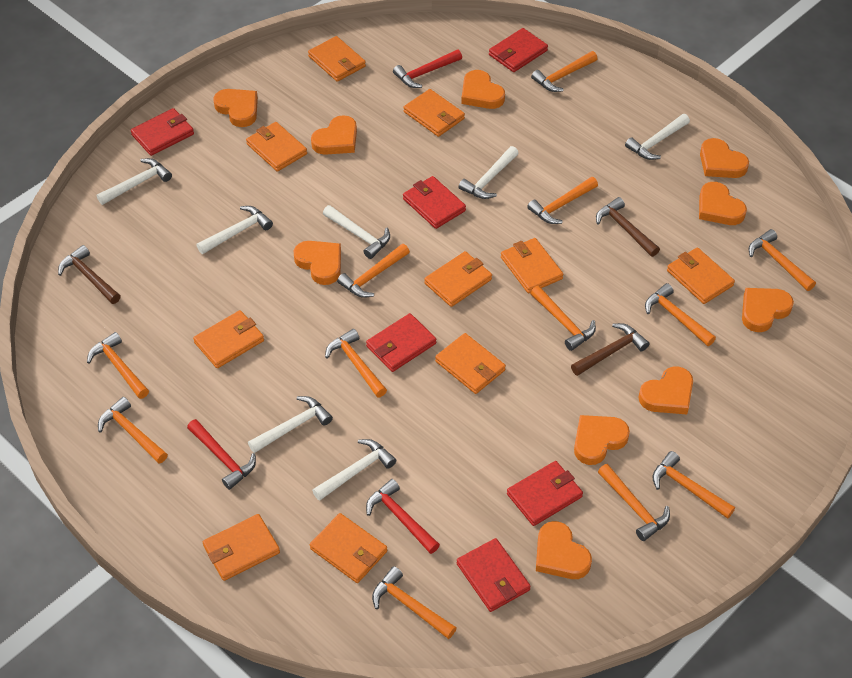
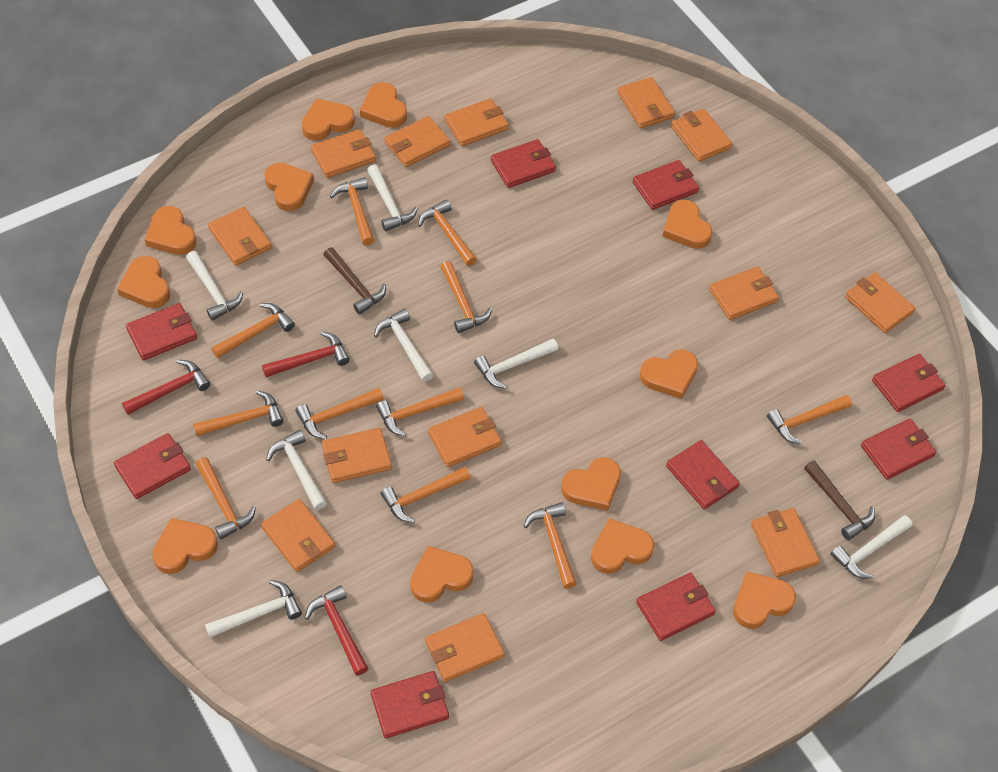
brown hammer: 3 -> 2
orange hammer: 12 -> 11
orange heart: 10 -> 12
orange wallet: 10 -> 13
red wallet: 6 -> 9

